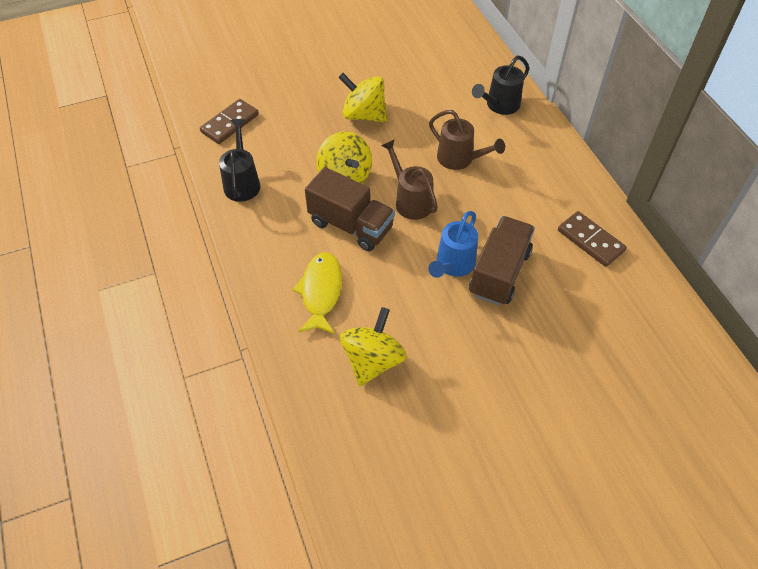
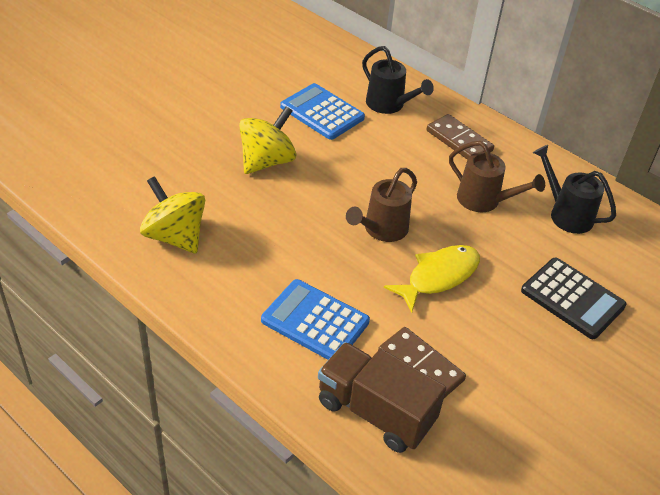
black calculator: 0 -> 1
blue calculator: 0 -> 2
blue watering can: 1 -> 0
brown truck: 2 -> 1
yellow spinning top: 3 -> 2

